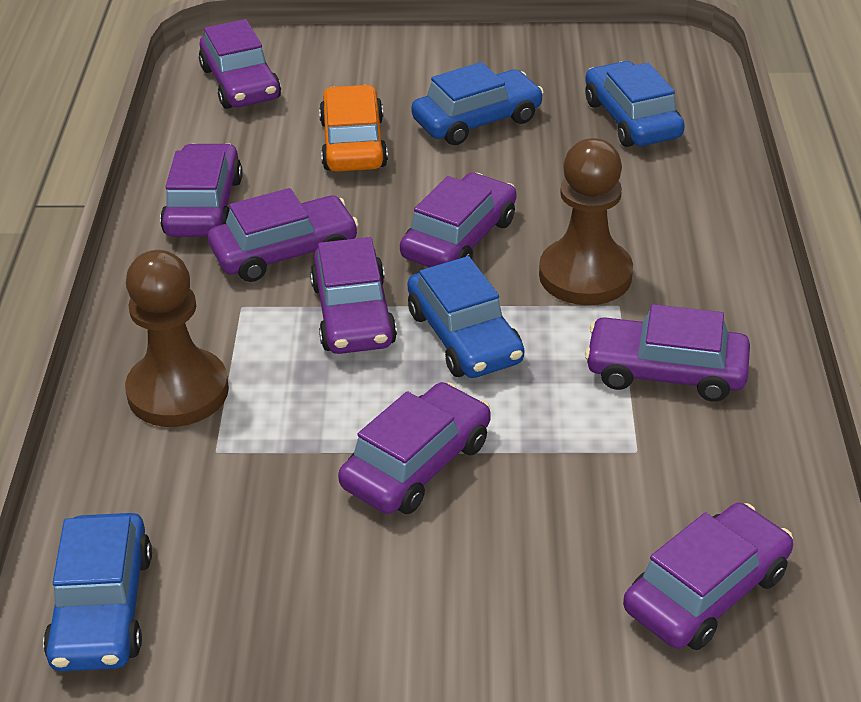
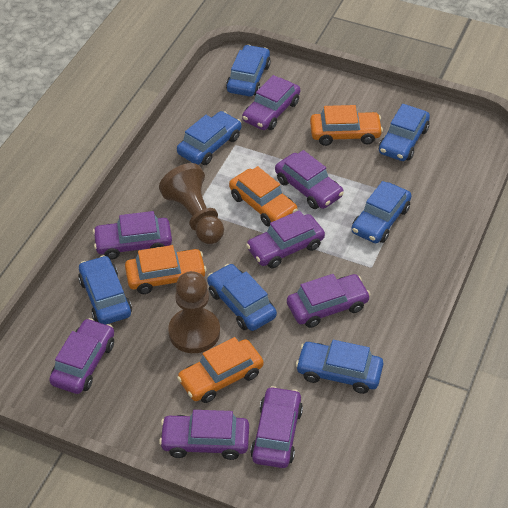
blue car: 4 -> 7
orange car: 1 -> 4

